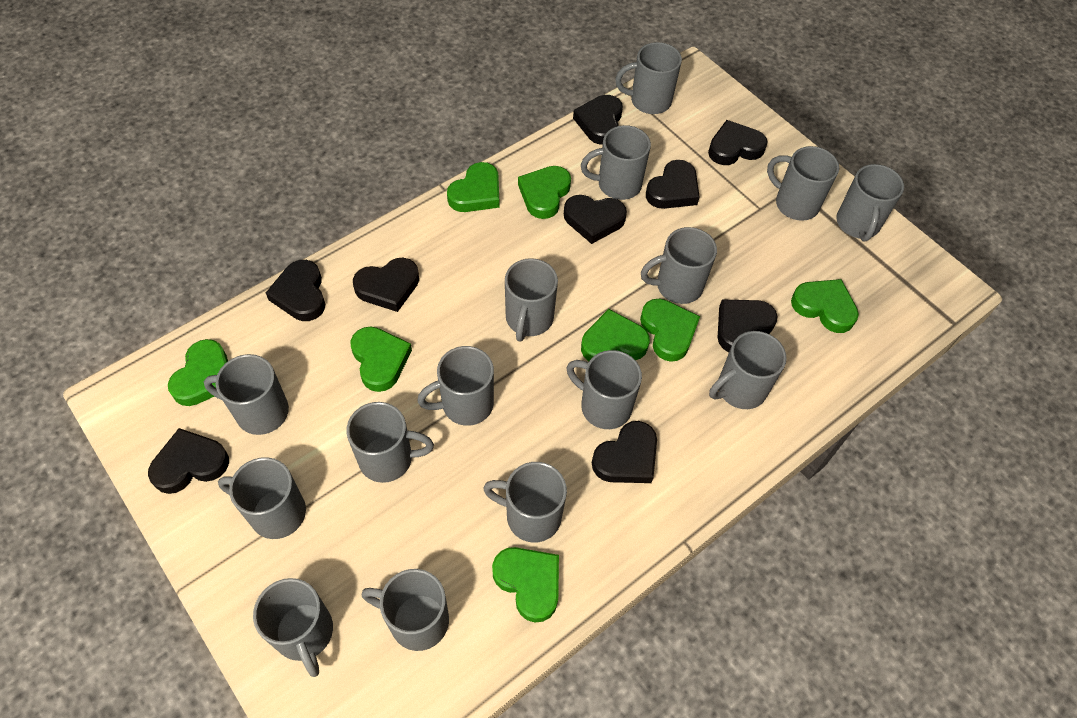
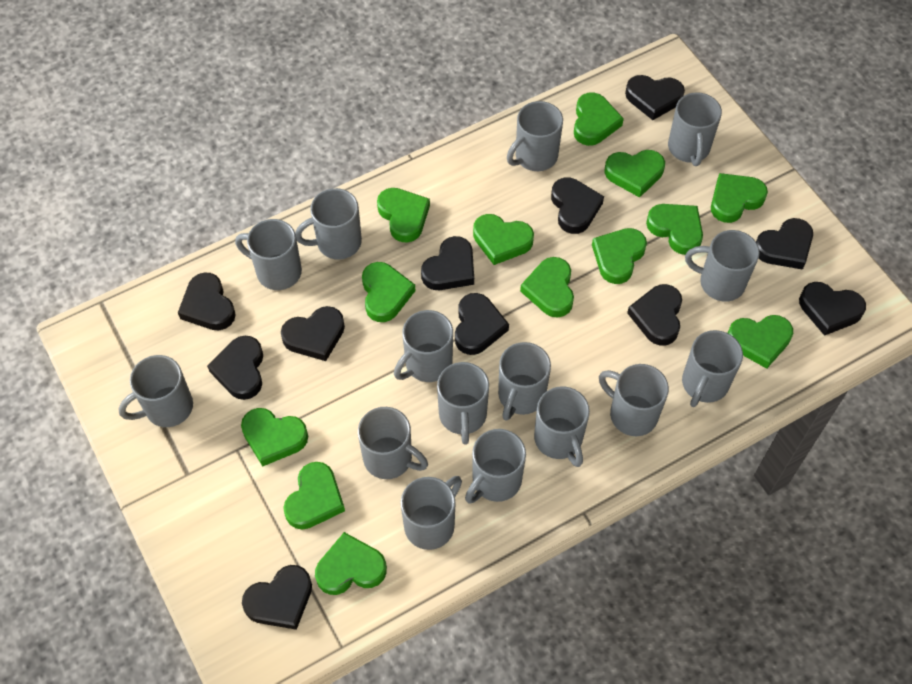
black heart: 9 -> 11
green heart: 8 -> 13

